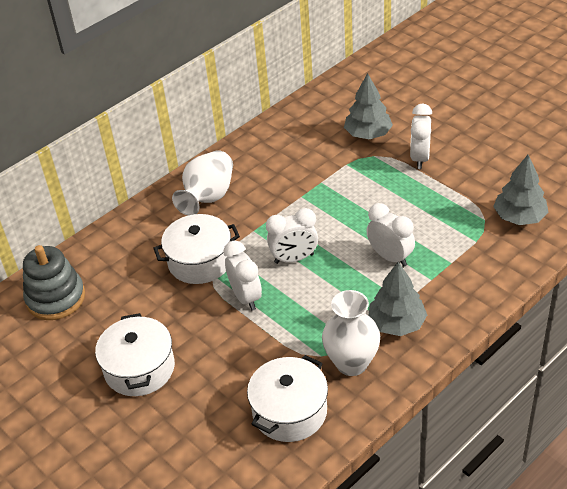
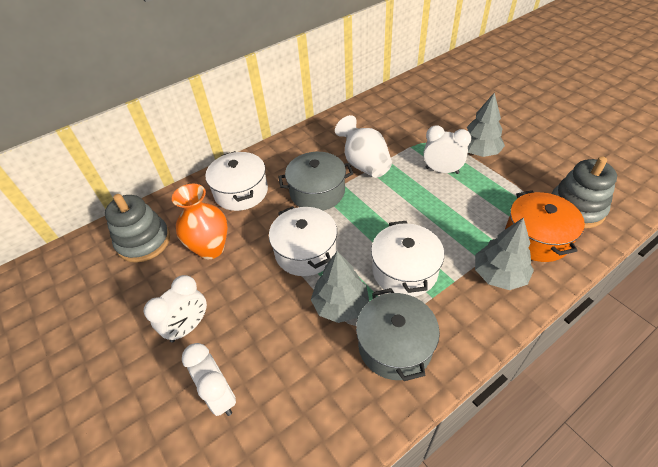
grey pot: 0 -> 2
grey stacking toy: 1 -> 2
orange pot: 0 -> 1
orange vase: 0 -> 1
white clock: 4 -> 3
white vase: 2 -> 1

